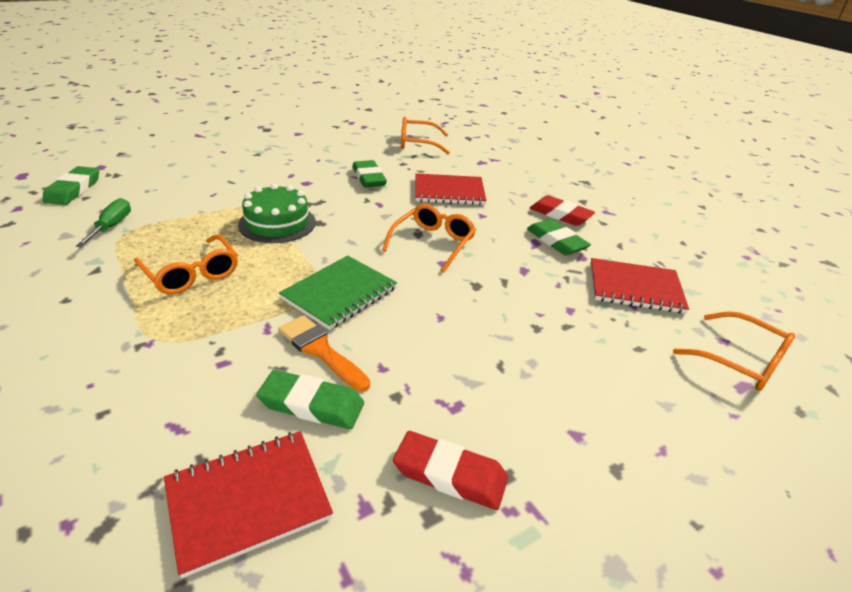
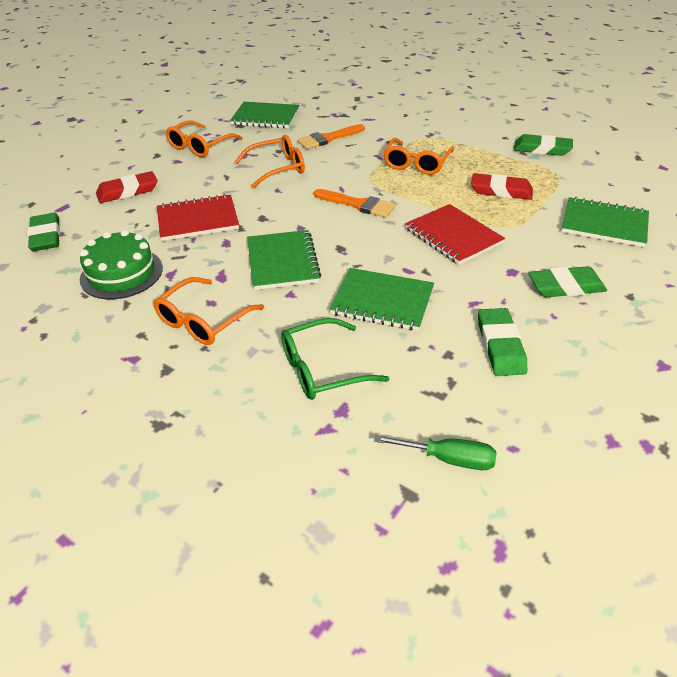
green glasses: 0 -> 1
green notebook: 1 -> 4
orange brush: 1 -> 2
red notebook: 3 -> 2

